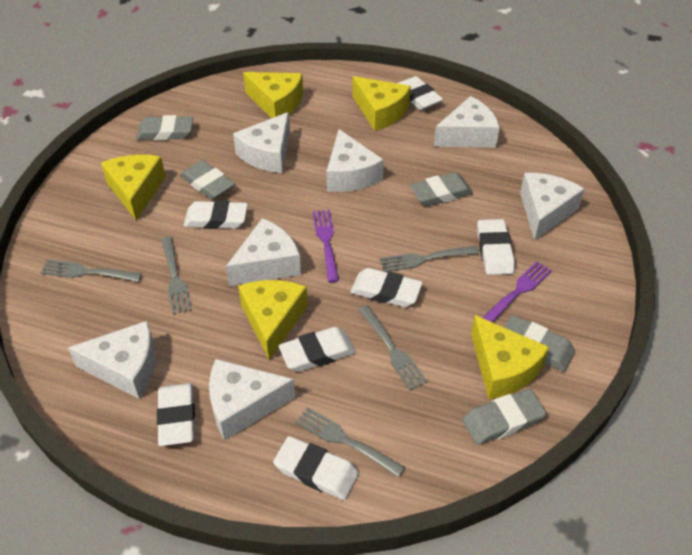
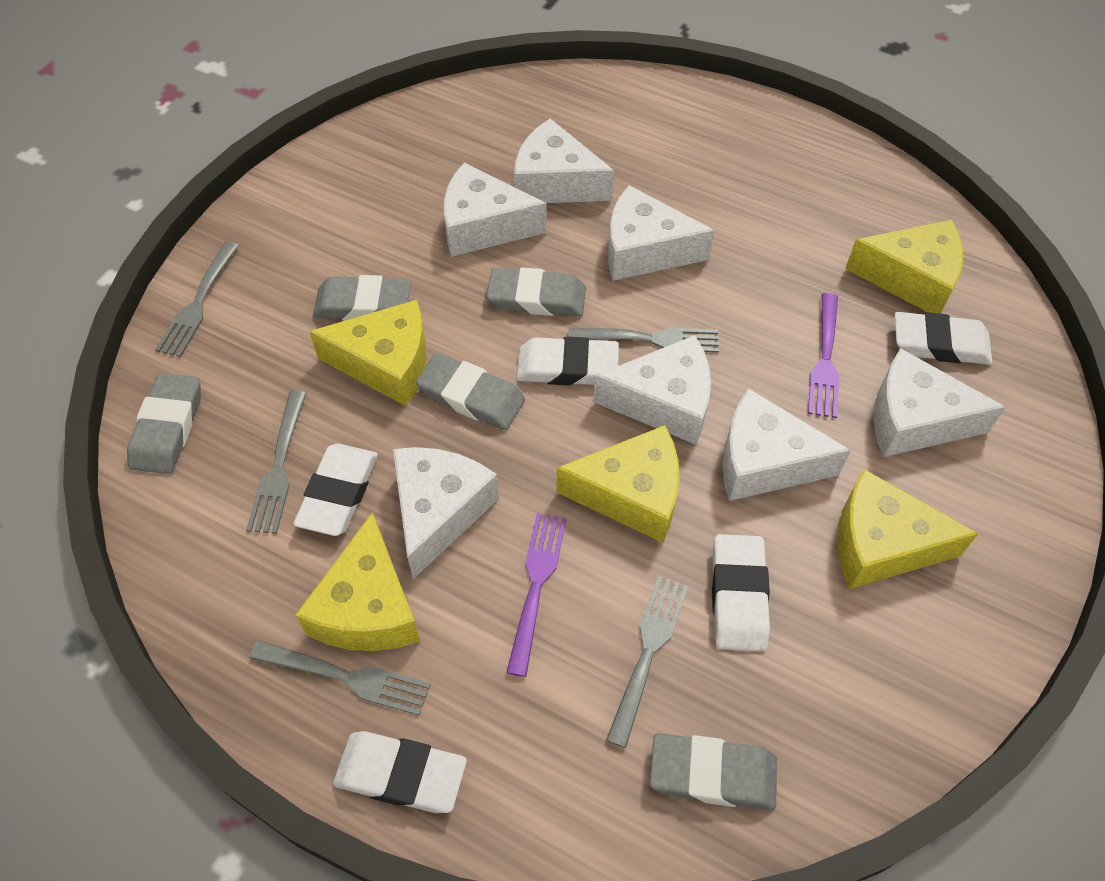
white eraser: 7 -> 5

